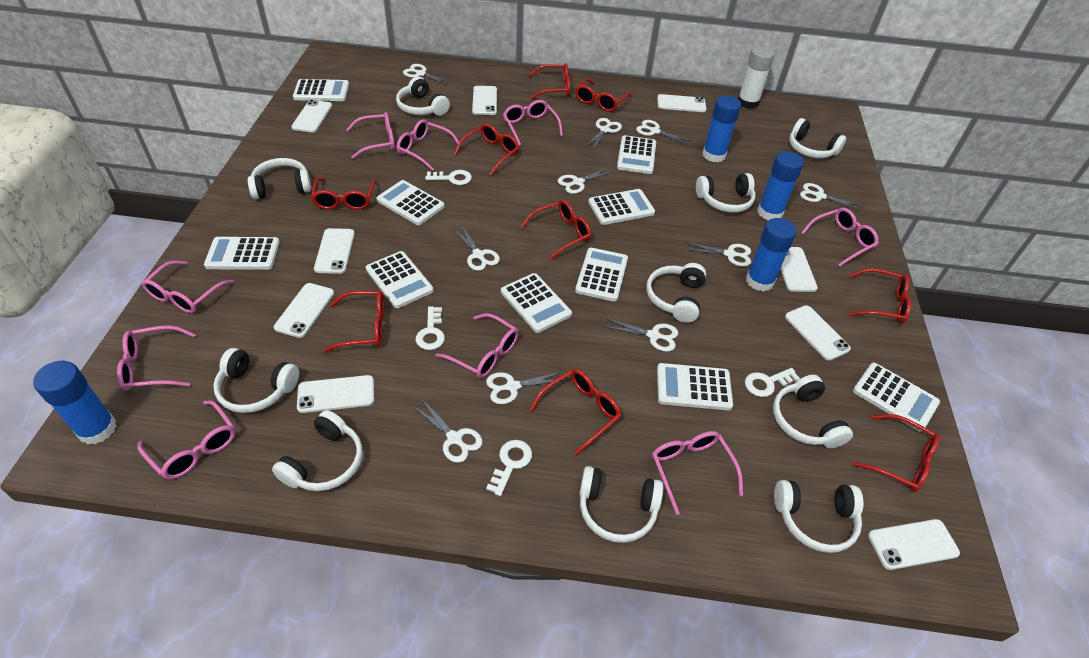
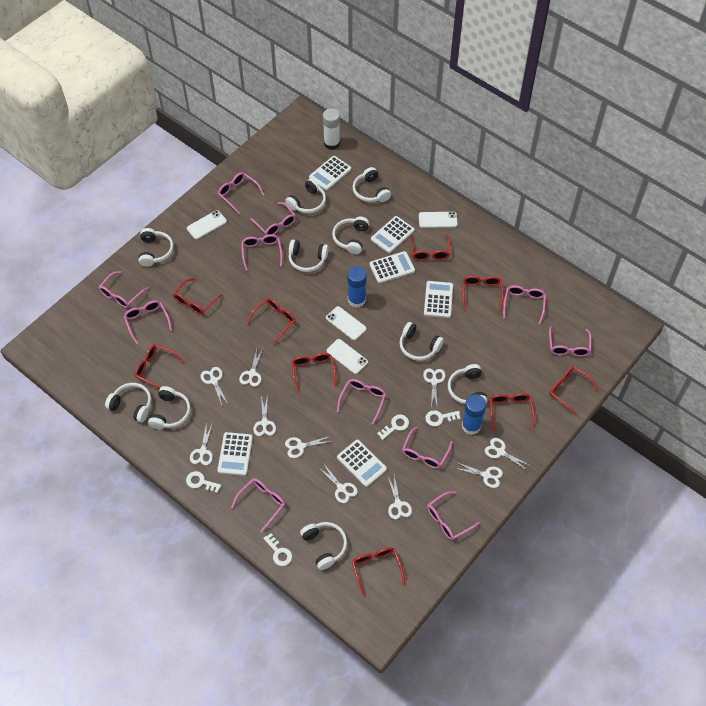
blue glue stick: 4 -> 2
pink glasses: 9 -> 11
white calculator: 10 -> 6
white phone: 9 -> 4

